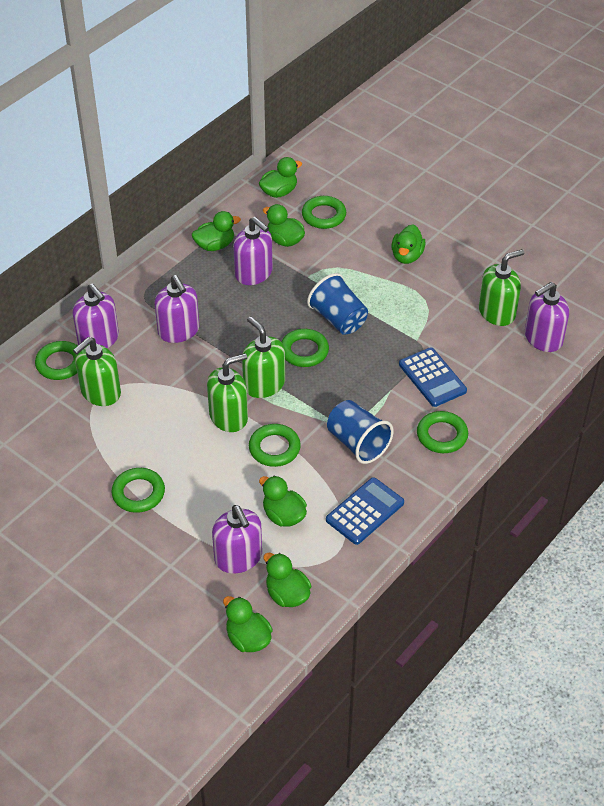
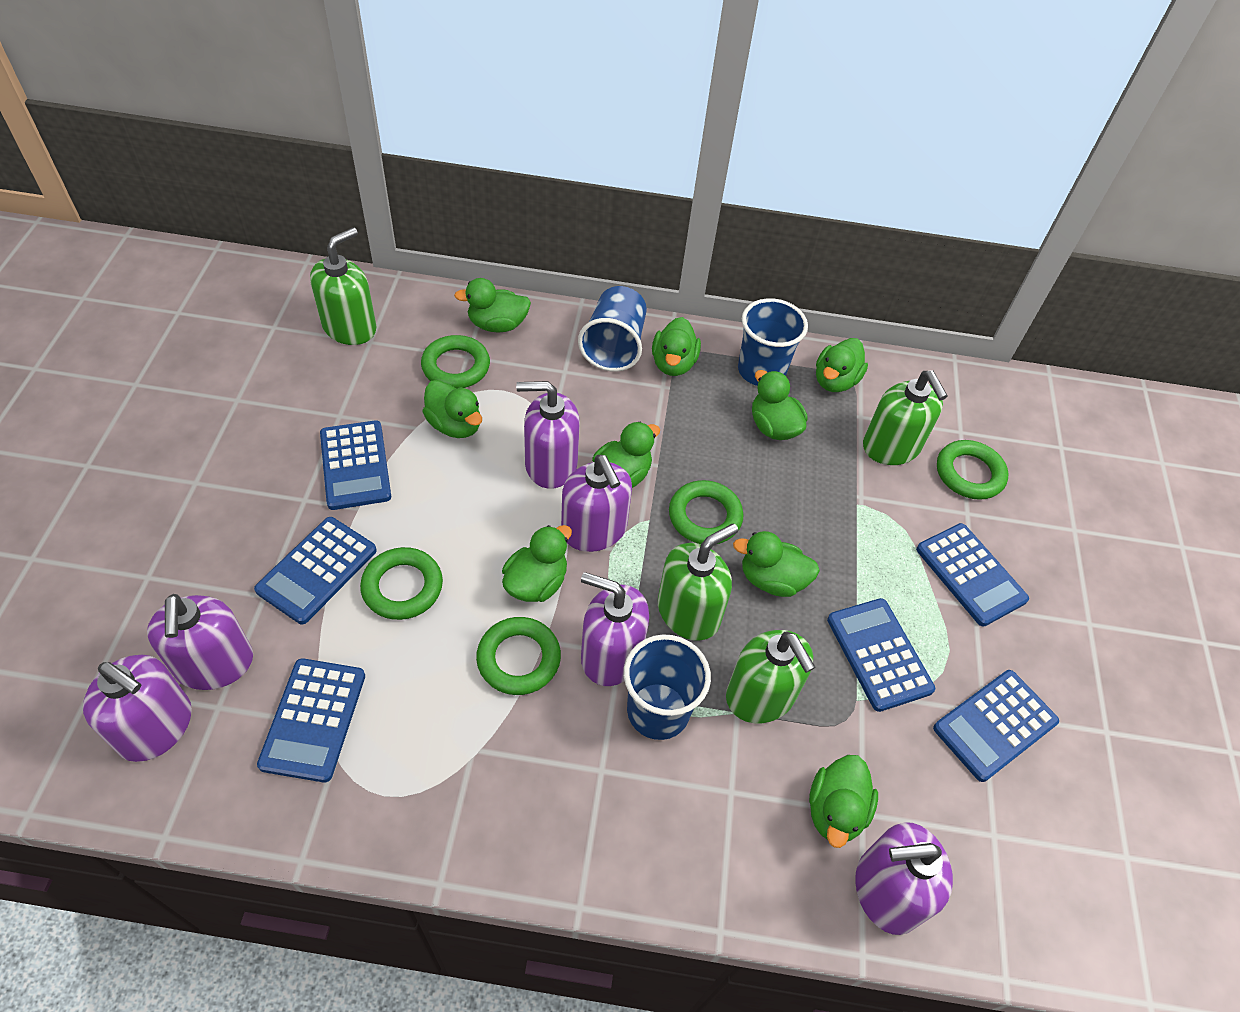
blue calculator: 2 -> 6
blue cup: 2 -> 3
green duck: 7 -> 9
green ring: 6 -> 5
purple soap dispenser: 5 -> 6

